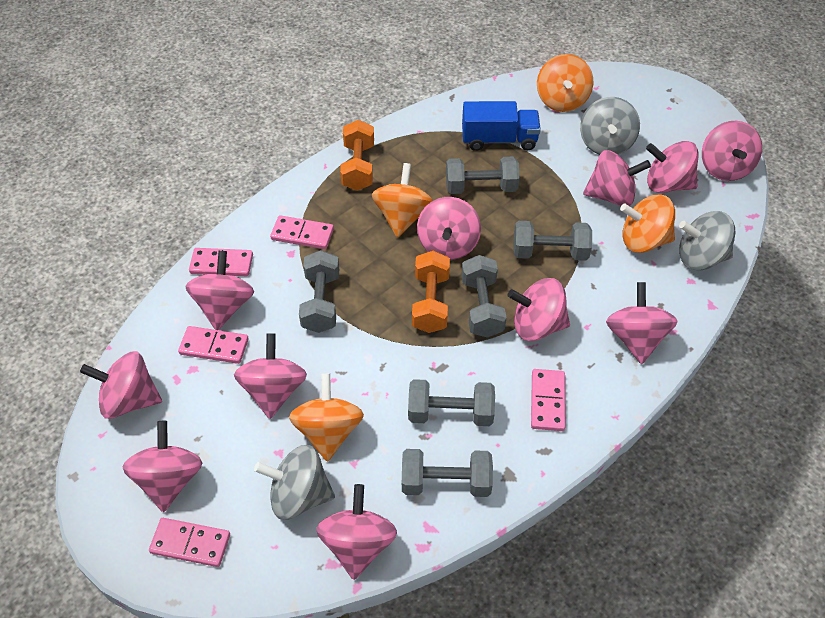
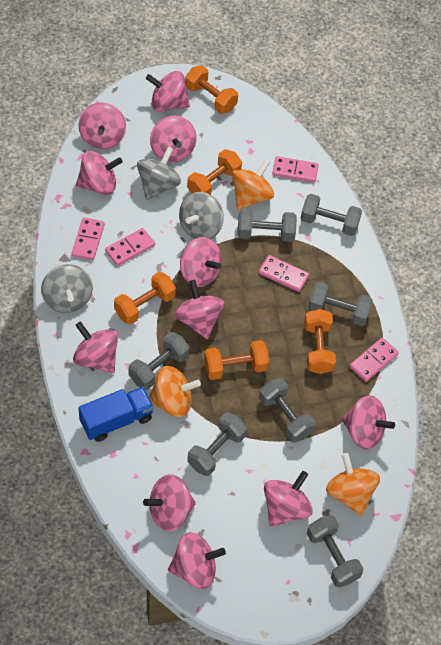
grey dumbbell: 6 -> 7
orange dumbbell: 2 -> 5
orange spinning top: 4 -> 3

